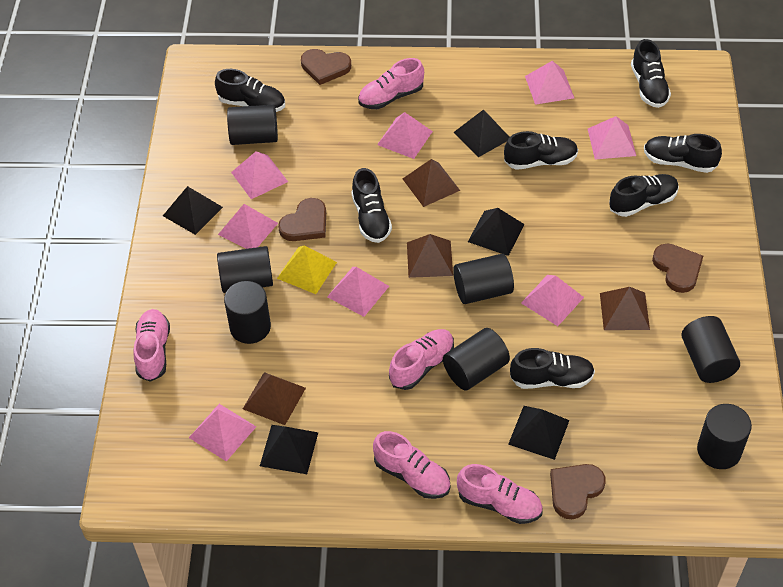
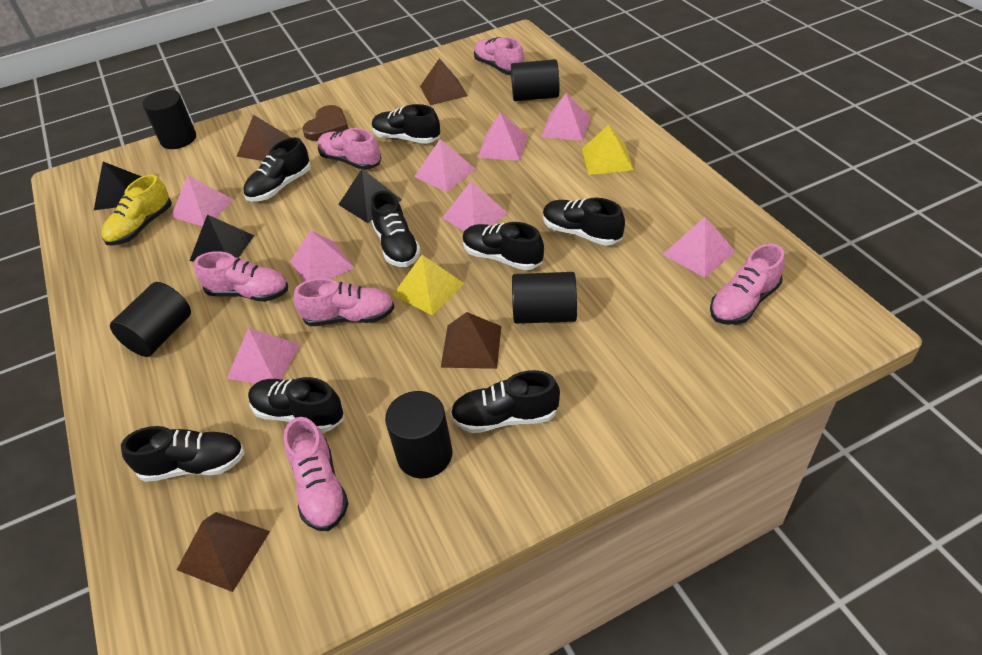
black cylinder: 7 -> 5
black pyramid: 5 -> 3
black shoe: 7 -> 8
brown heart: 4 -> 1
pink shoe: 5 -> 6
yellow pyramid: 1 -> 2
yellow shoe: 0 -> 1

